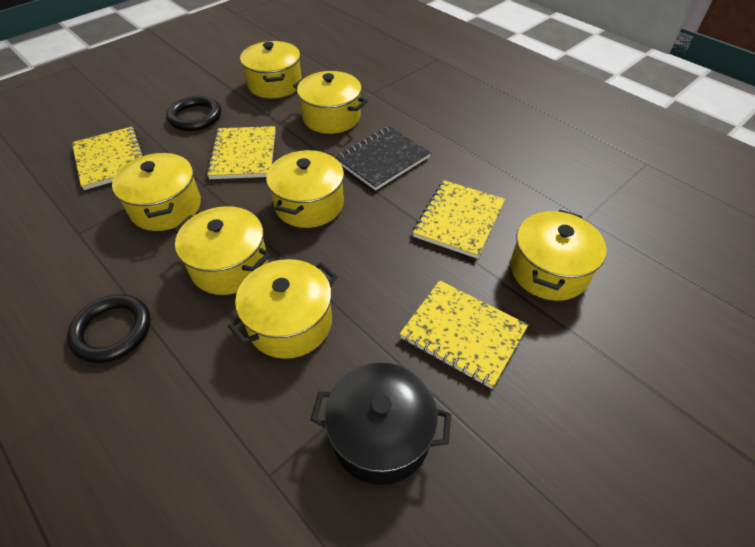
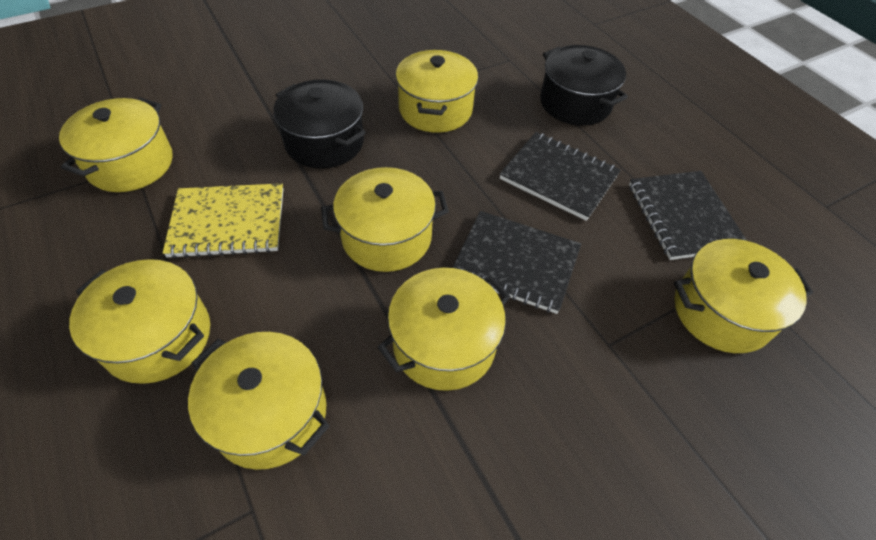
black notebook: 1 -> 3
black pot: 1 -> 2
black ring: 2 -> 0
yellow notebook: 4 -> 1

